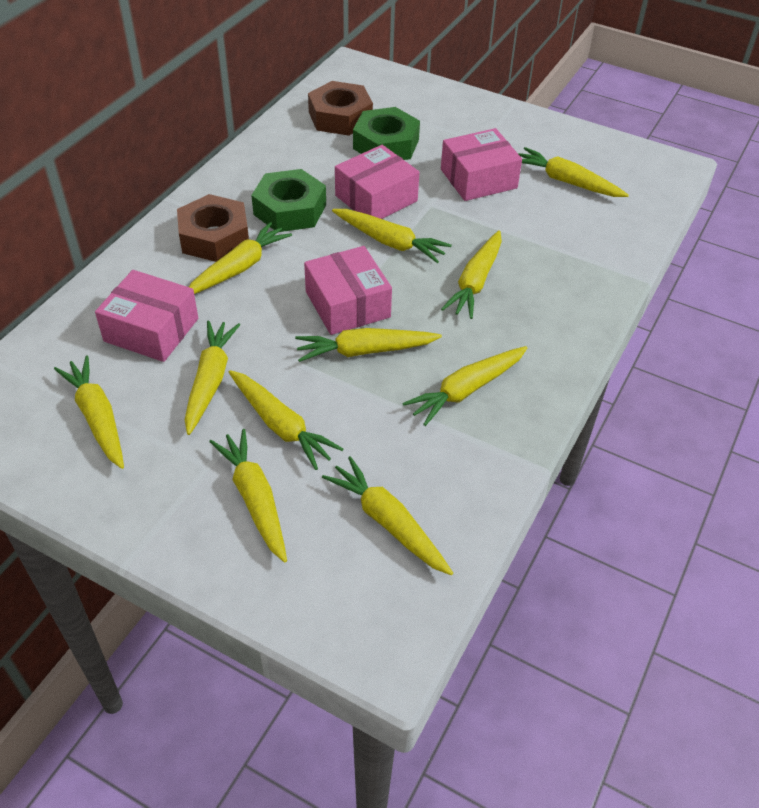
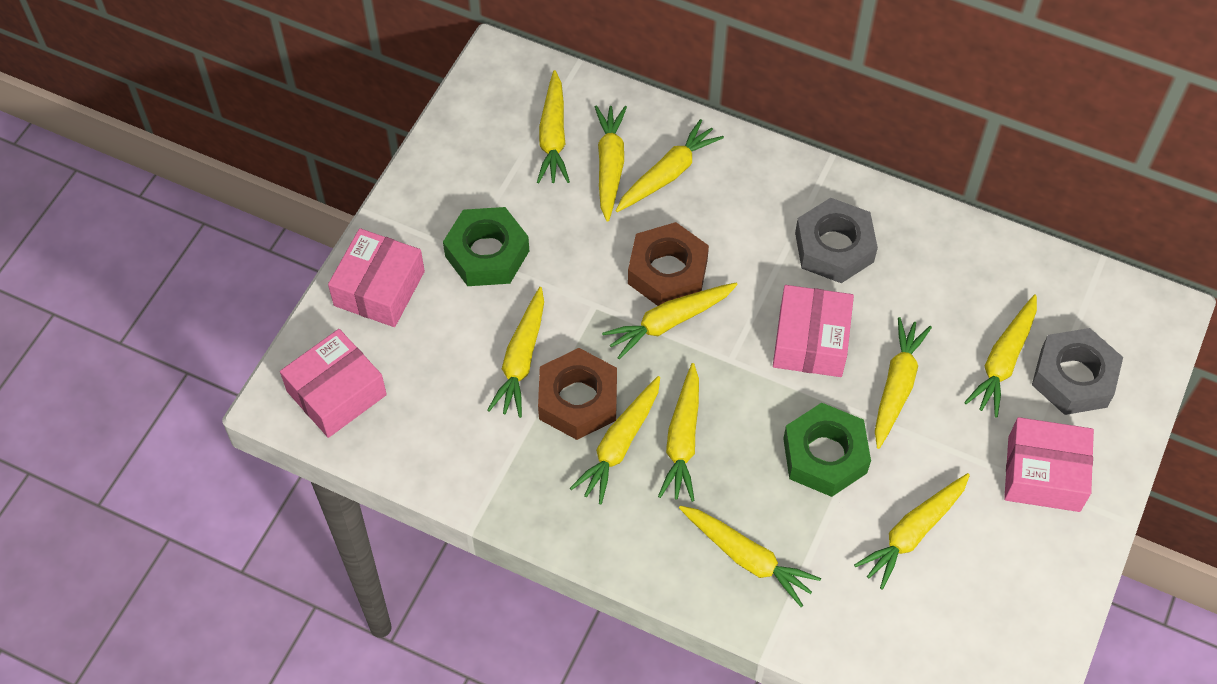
grey nut: 0 -> 2

